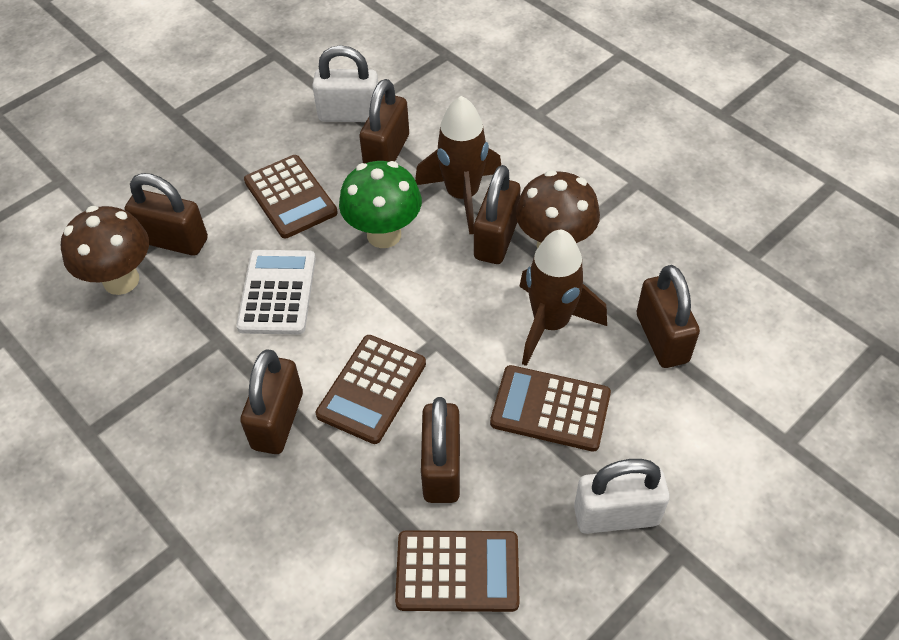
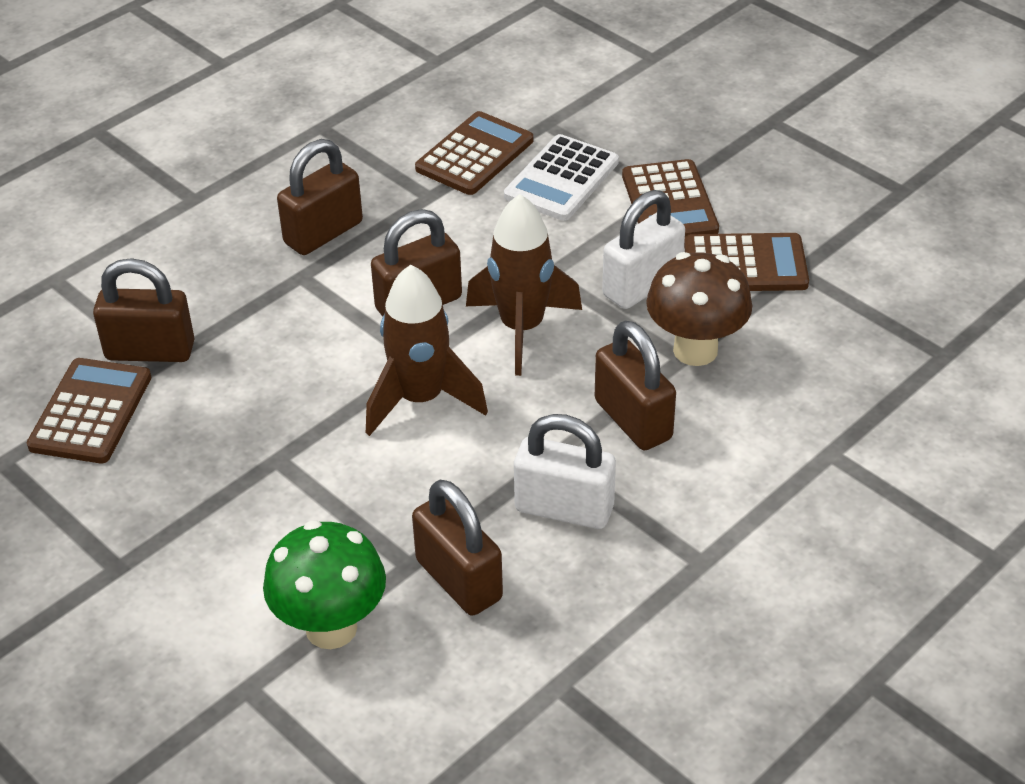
brown mushroom: 2 -> 1
brown padlock: 6 -> 5

